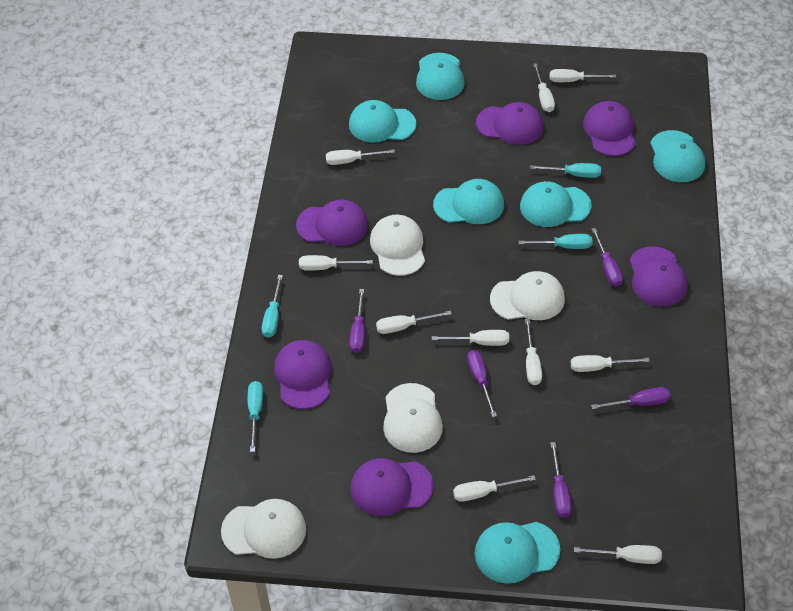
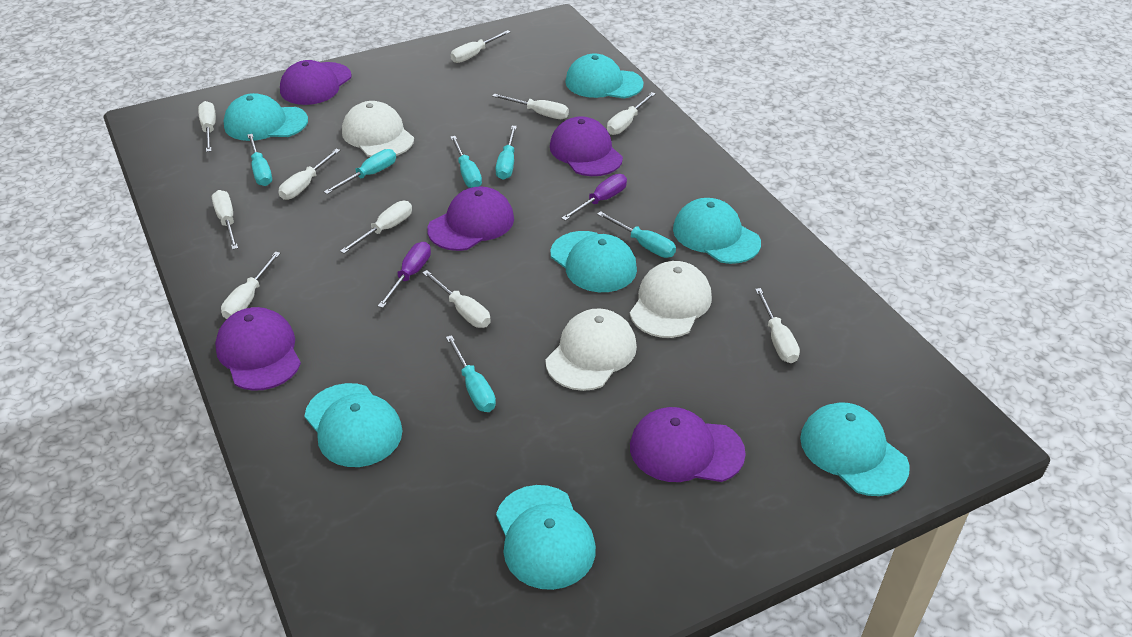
purple cap: 6 -> 5
purple screwdriver: 5 -> 2
turquoise cap: 6 -> 7
turquoise screwdriver: 4 -> 6
white cap: 4 -> 3

